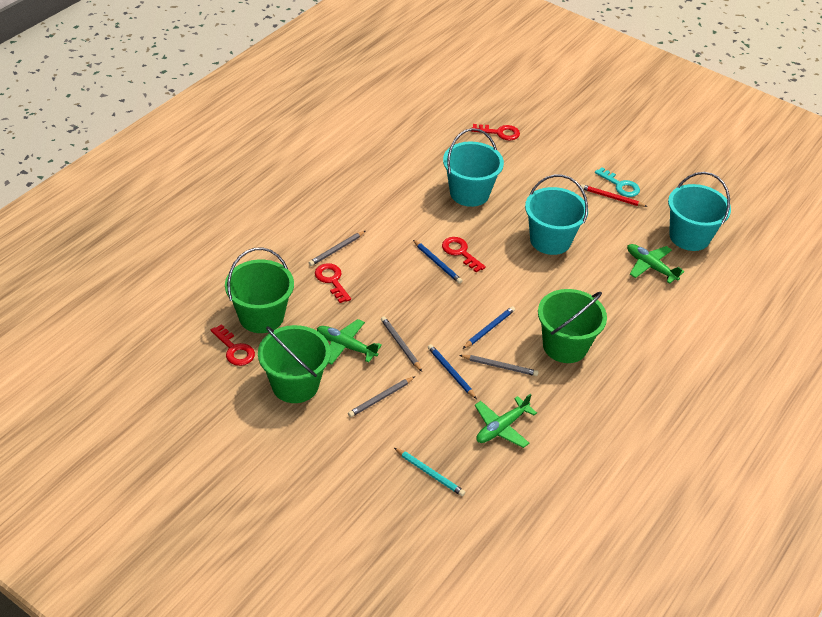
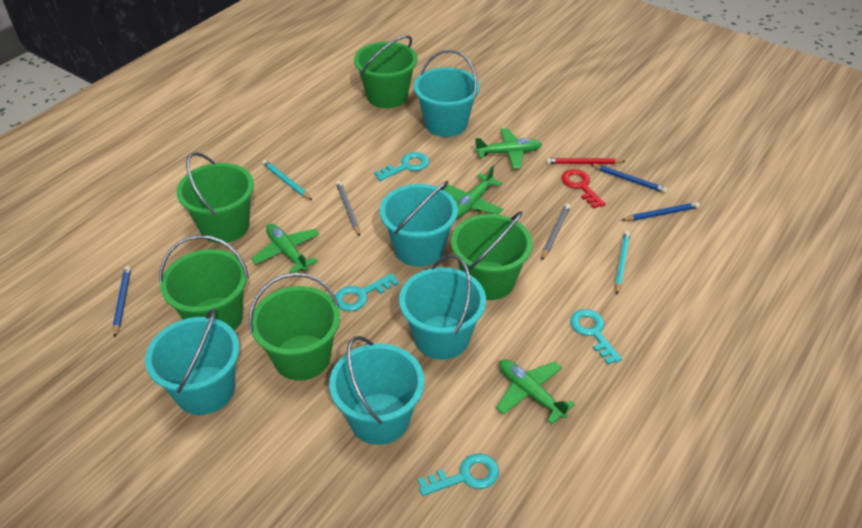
green bucket: 3 -> 5
green plane: 3 -> 4
grey pencil: 4 -> 2
red key: 4 -> 1
turquoise bucket: 3 -> 5
turquoise key: 1 -> 4
turquoise pencil: 1 -> 2

